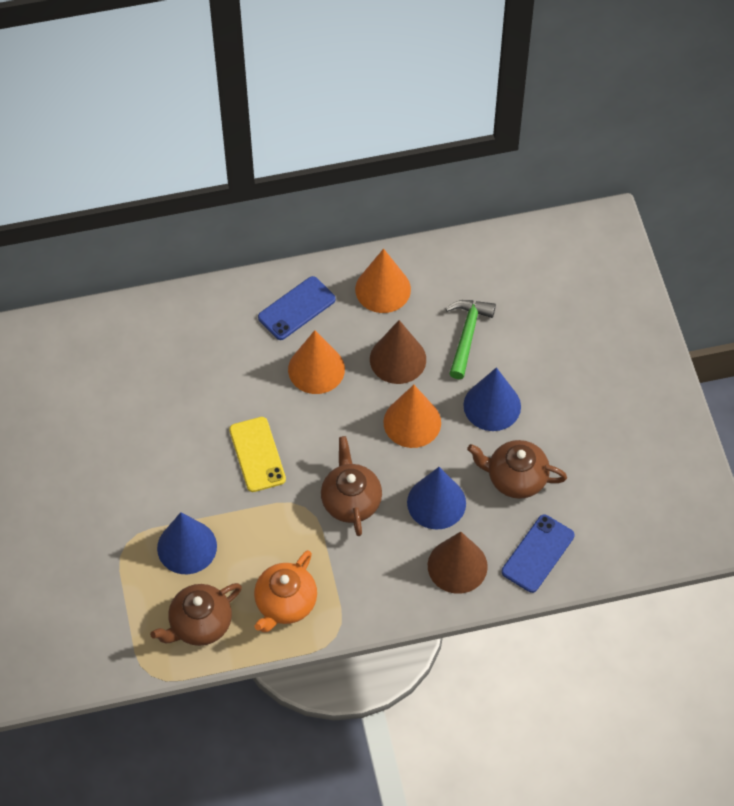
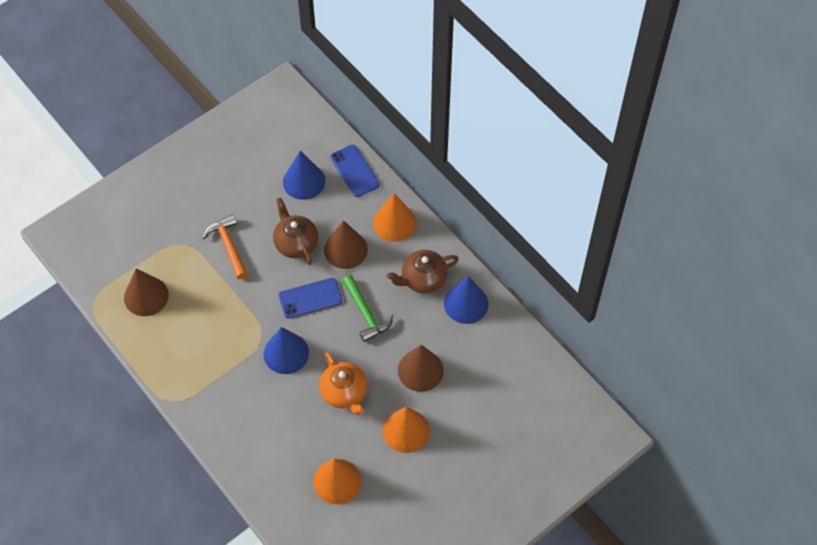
brown cone: 2 -> 3
brown teapot: 3 -> 2
orange hammer: 0 -> 1
yellow phone: 1 -> 0

